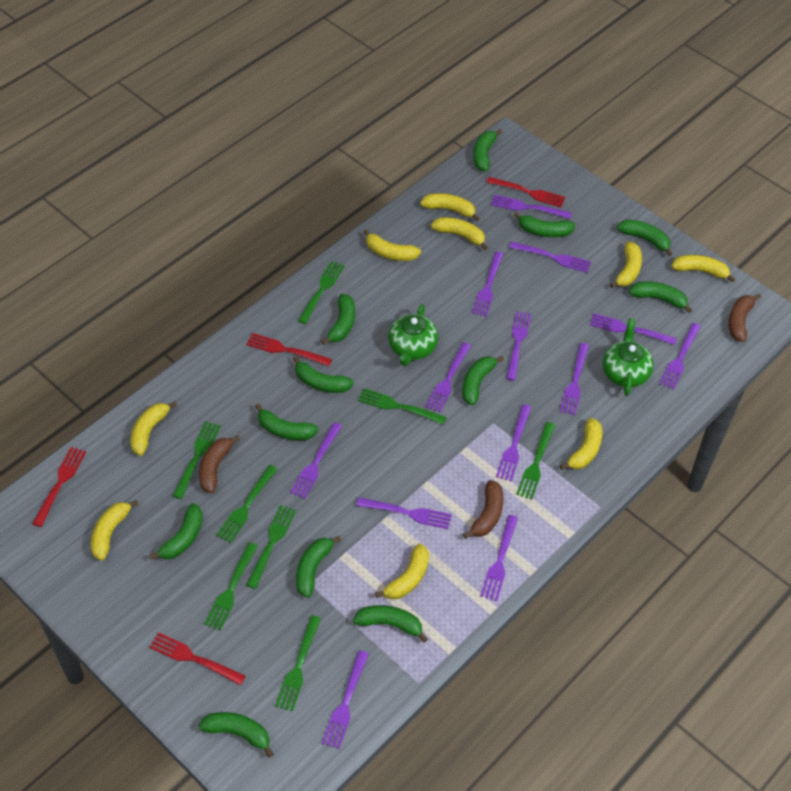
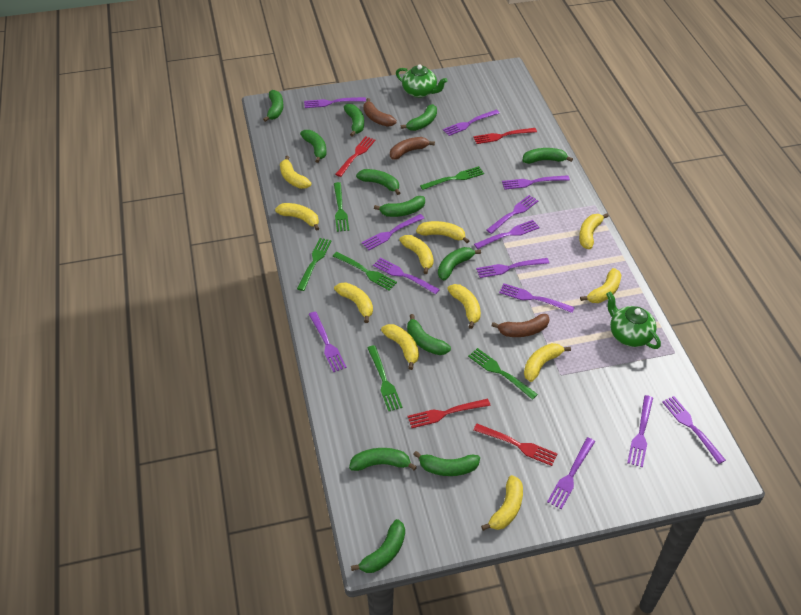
green fork: 8 -> 6
yellow banana: 9 -> 11

